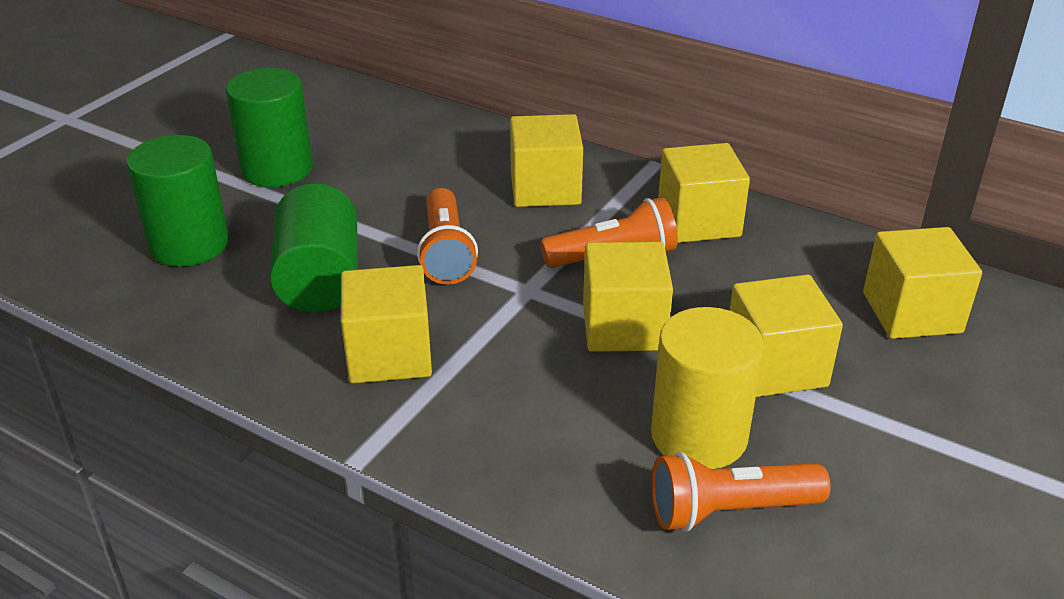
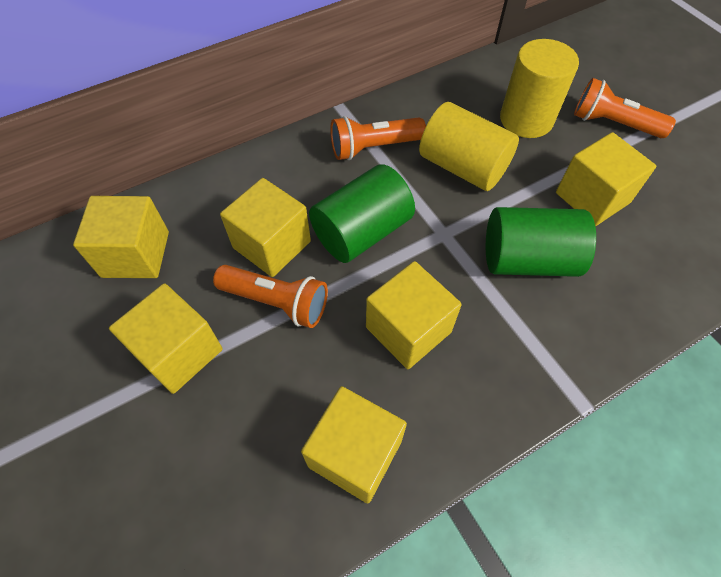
green cylinder: 3 -> 2
yellow cylinder: 1 -> 2

